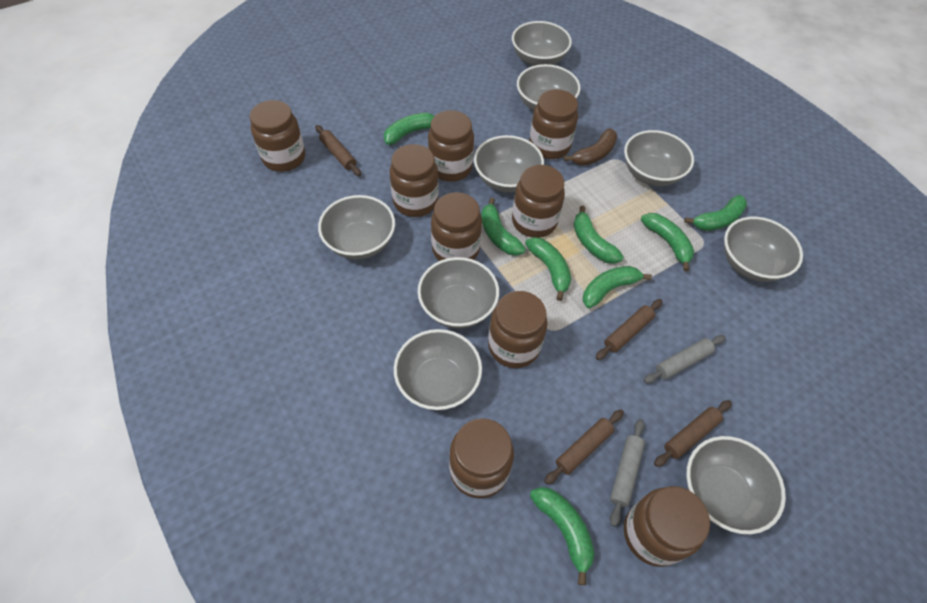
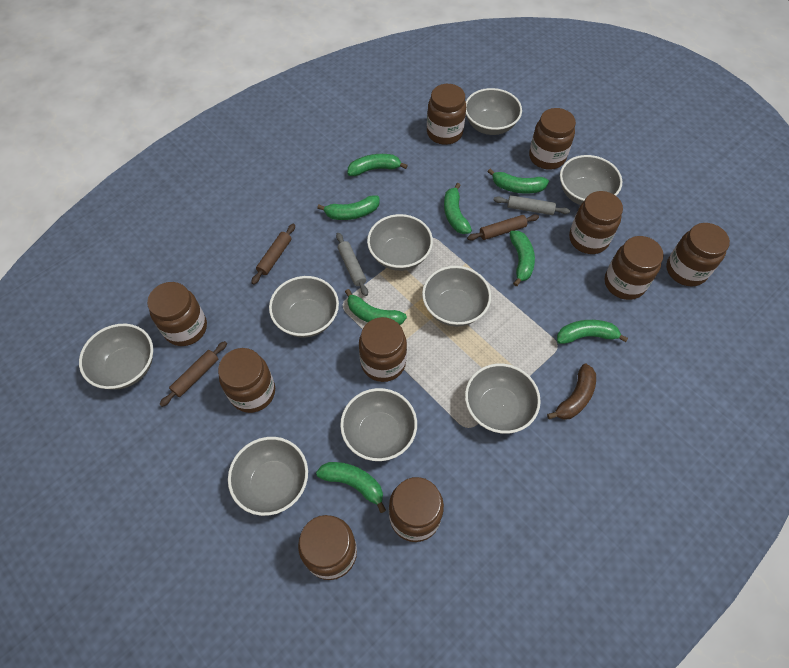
brown jar: 9 -> 10
brown rolling pin: 4 -> 3

